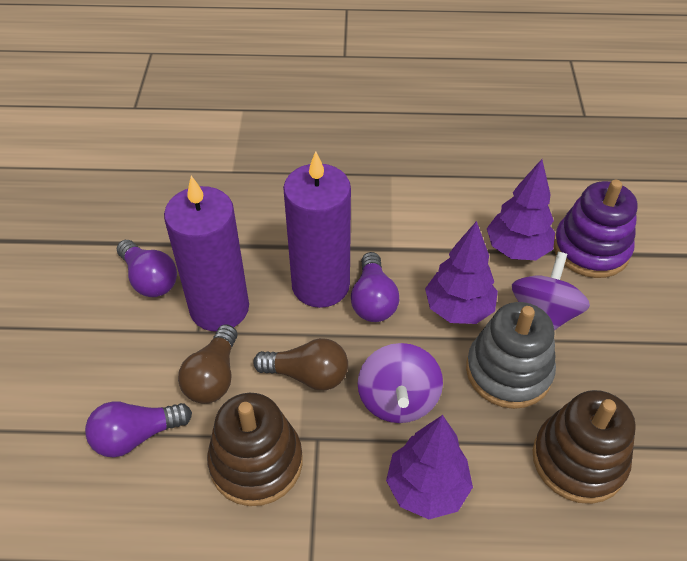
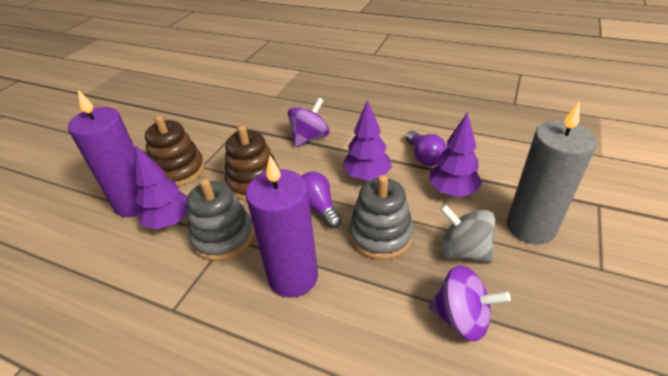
brown light bulb: 2 -> 0
grey candle: 0 -> 1
grey spinning top: 0 -> 1
grey stacking toy: 1 -> 2
purple light bulb: 3 -> 2
purple stacking toy: 1 -> 0

